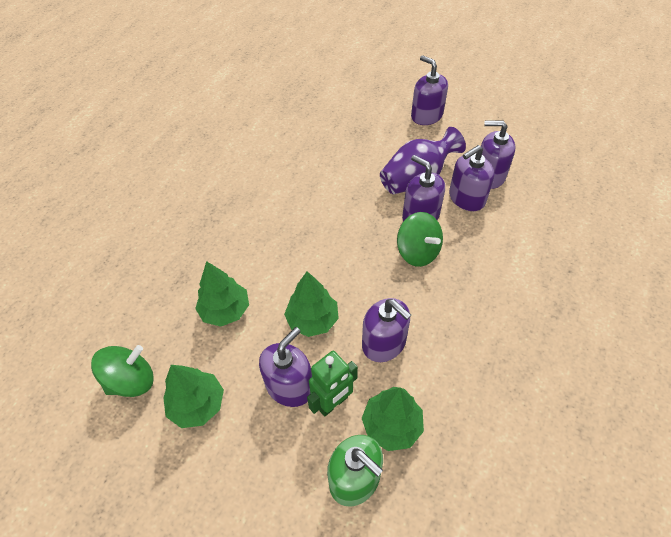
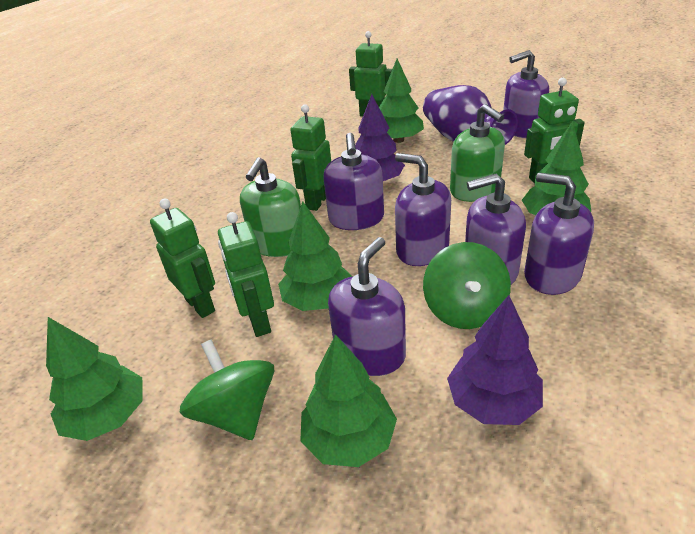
green robot: 1 -> 5
green soap dispenser: 1 -> 2
green tree: 4 -> 5
purple tree: 0 -> 2

